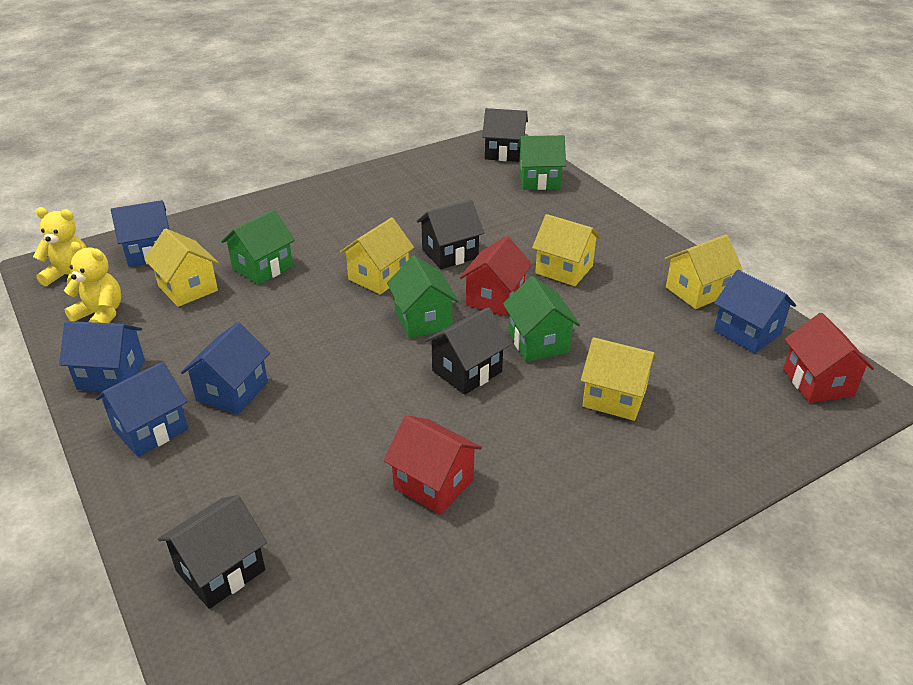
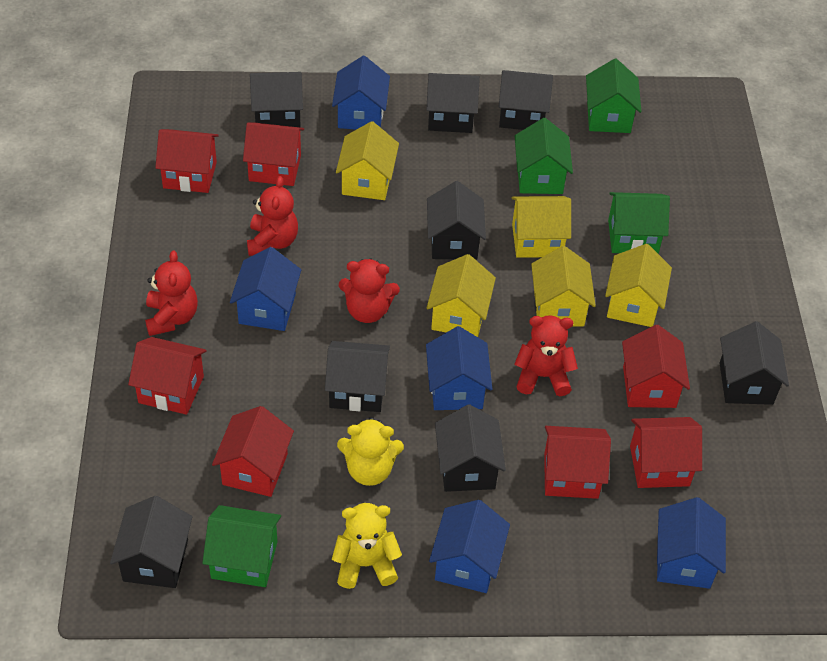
black house: 4 -> 8
red house: 3 -> 7
red teddy bear: 0 -> 4

